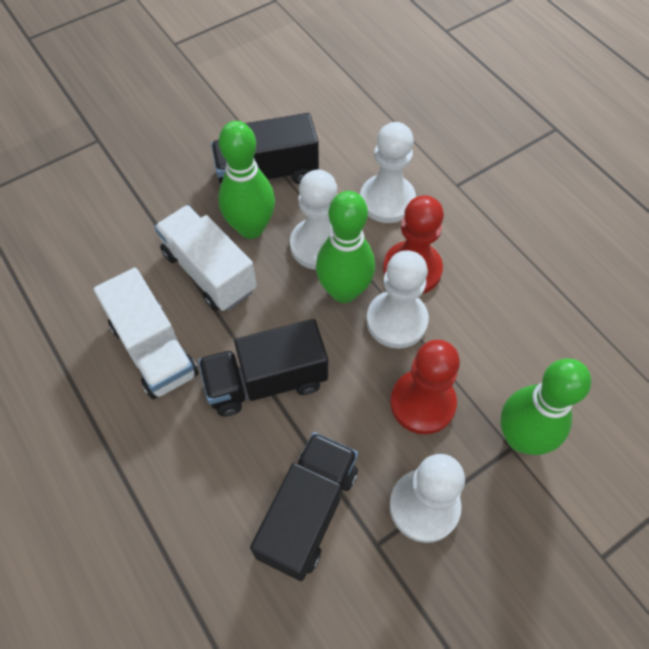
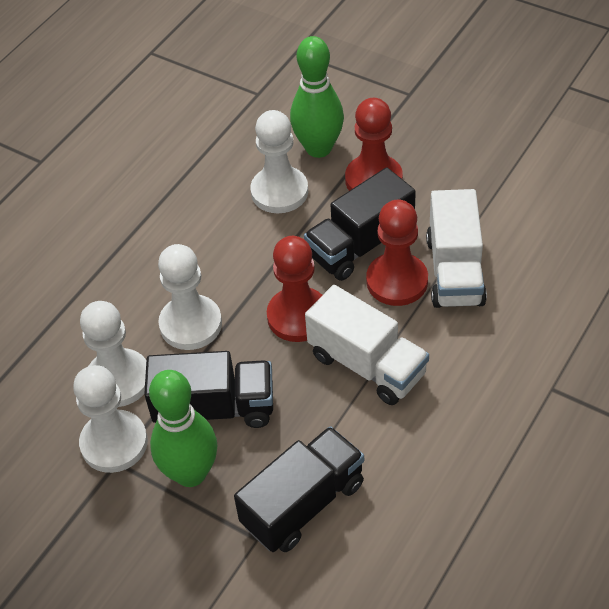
green bowling pin: 3 -> 2
red pawn: 2 -> 3

